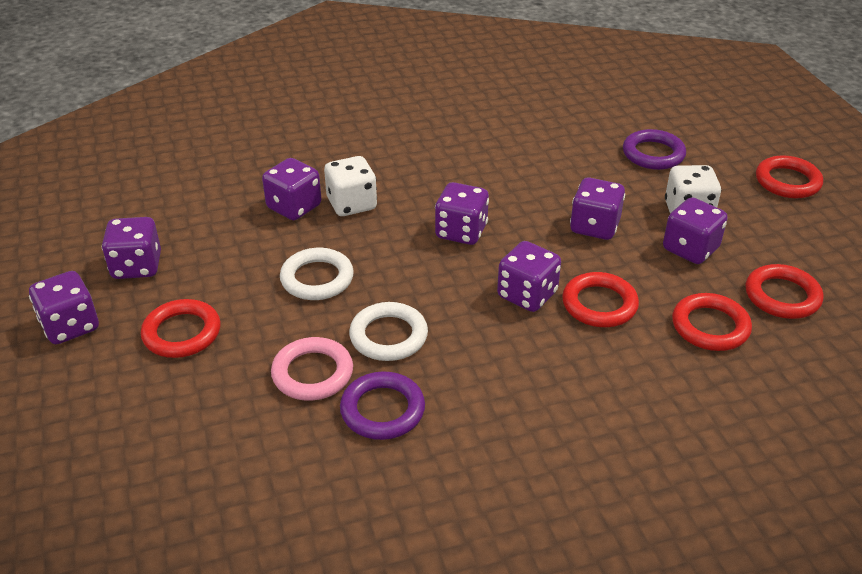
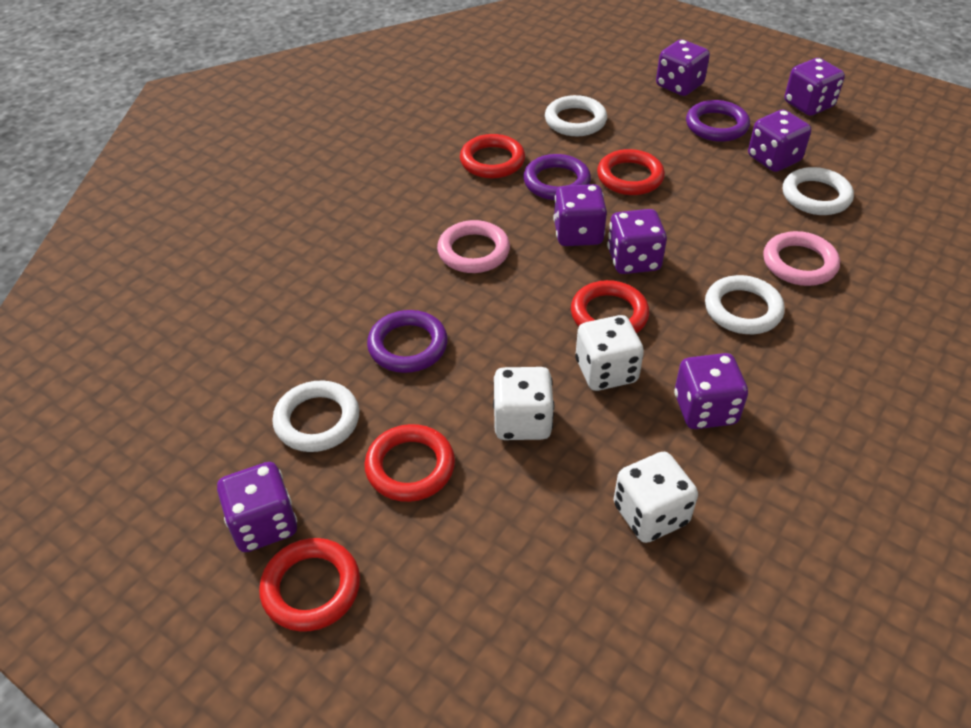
pink ring: 1 -> 2
purple ring: 2 -> 3
white dice: 2 -> 3
white ring: 2 -> 4

